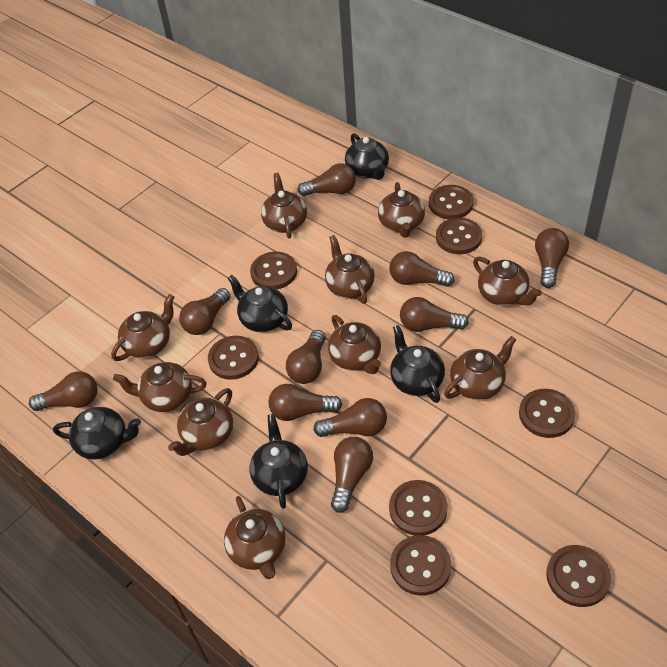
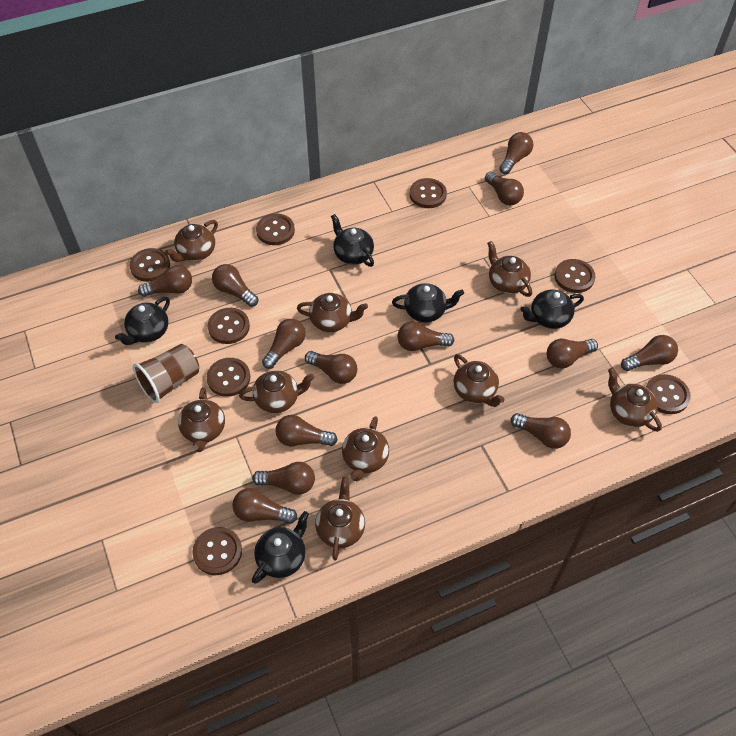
brown cup: 0 -> 1
brown light bulb: 10 -> 13
brown teapot: 10 -> 9

